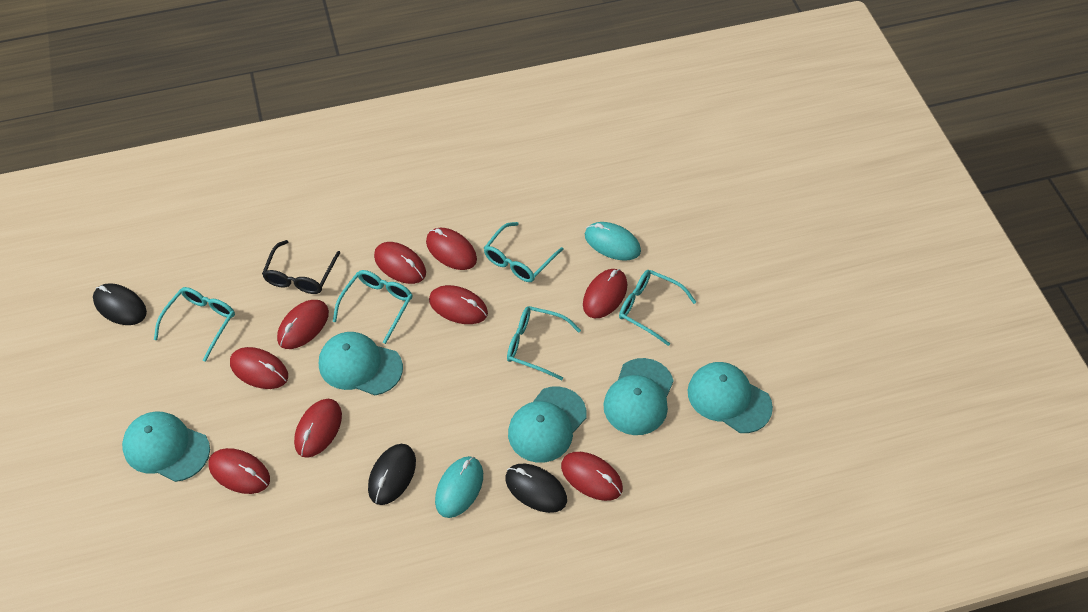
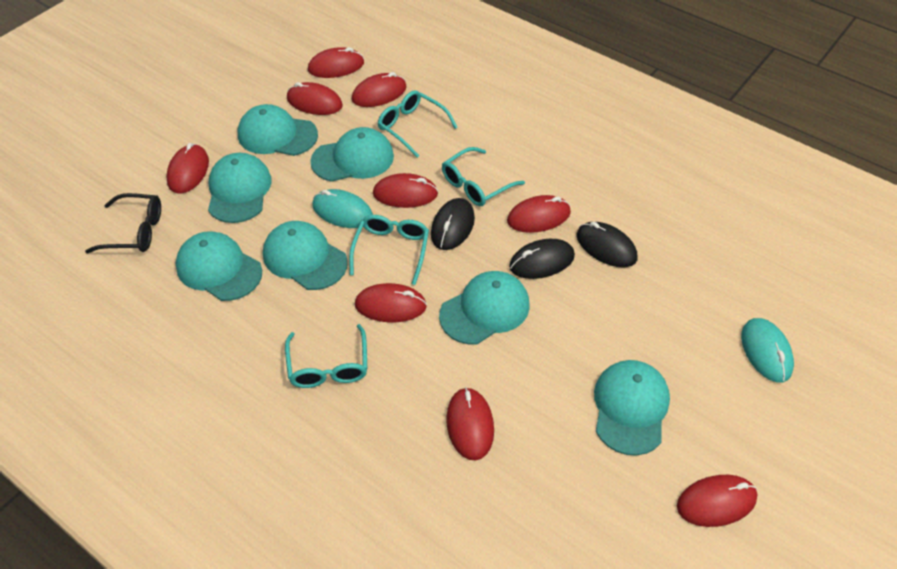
turquoise cap: 5 -> 7
turquoise glasses: 5 -> 4

